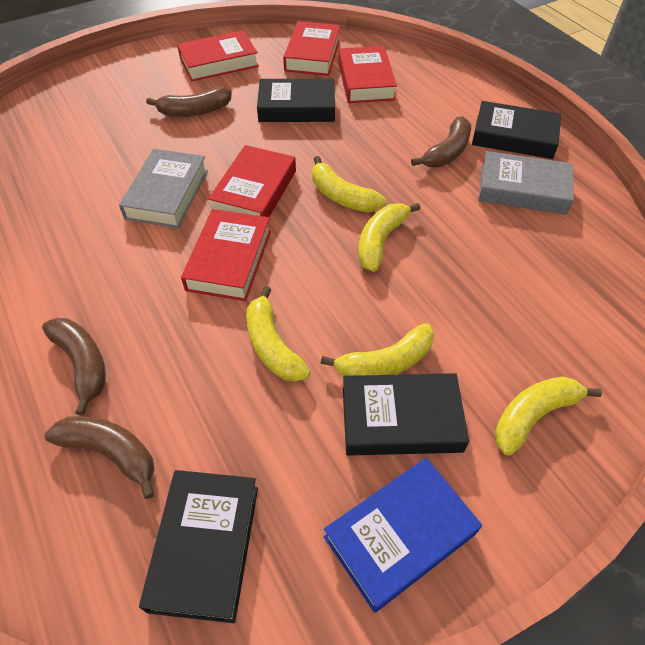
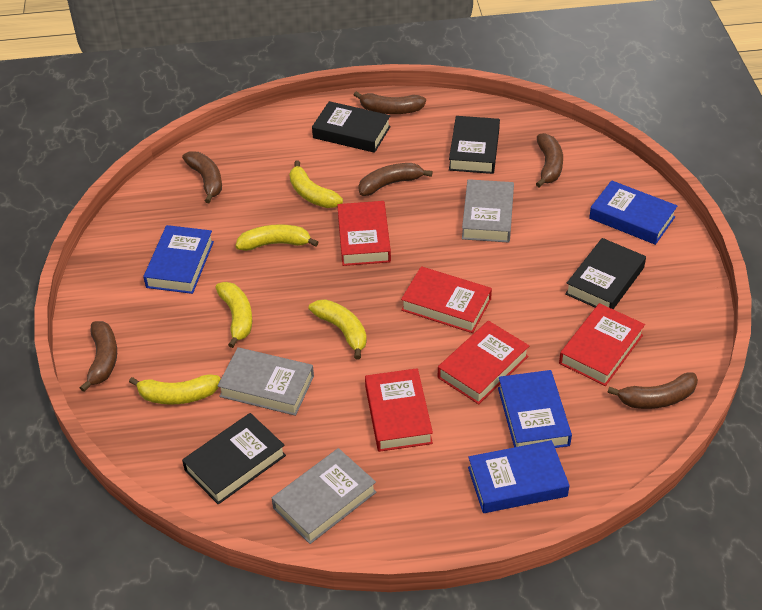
blue book: 1 -> 4
brown banana: 4 -> 6
grey book: 2 -> 3

